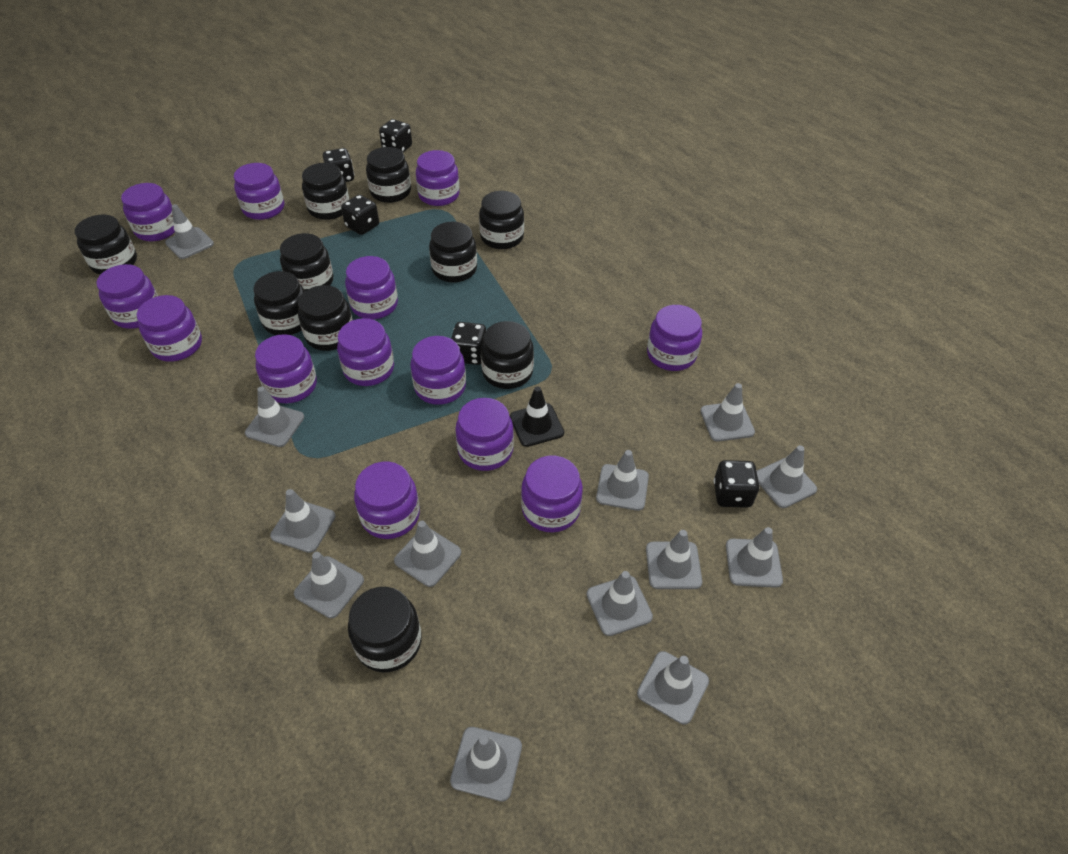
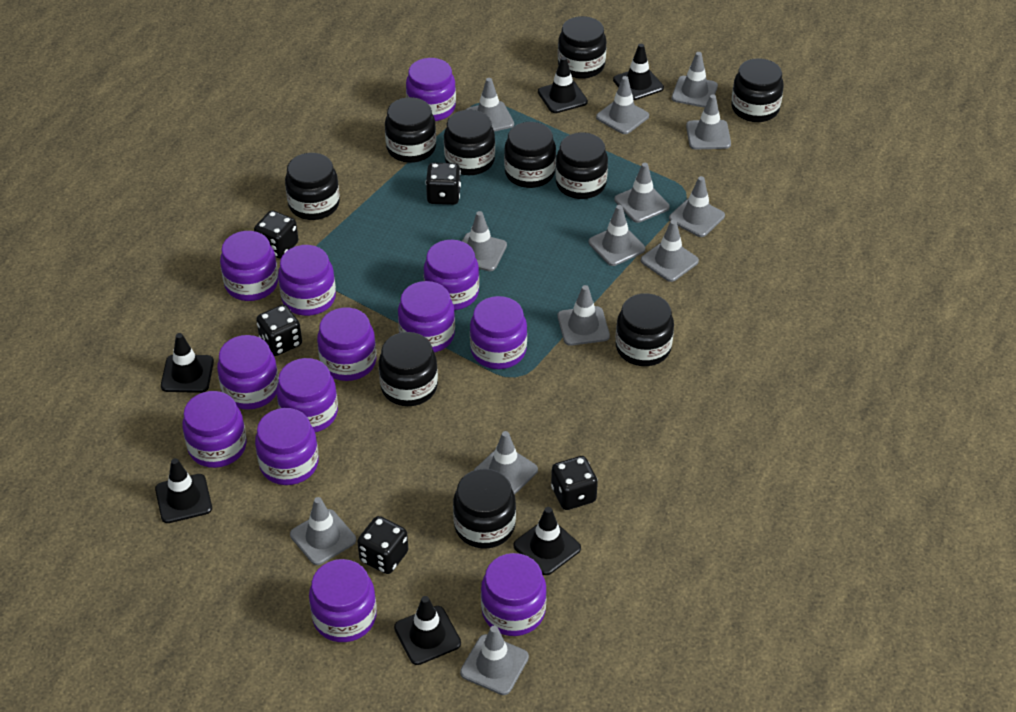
black traffic cone: 1 -> 6

